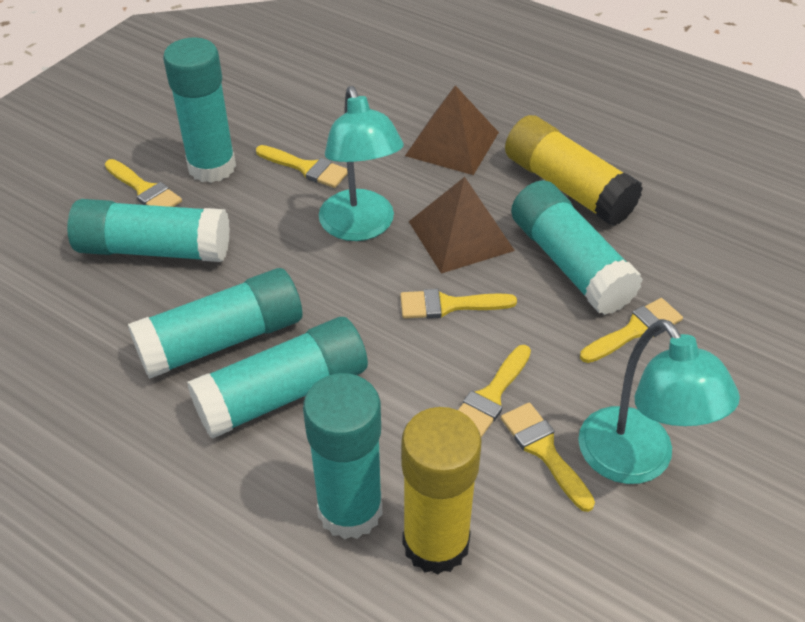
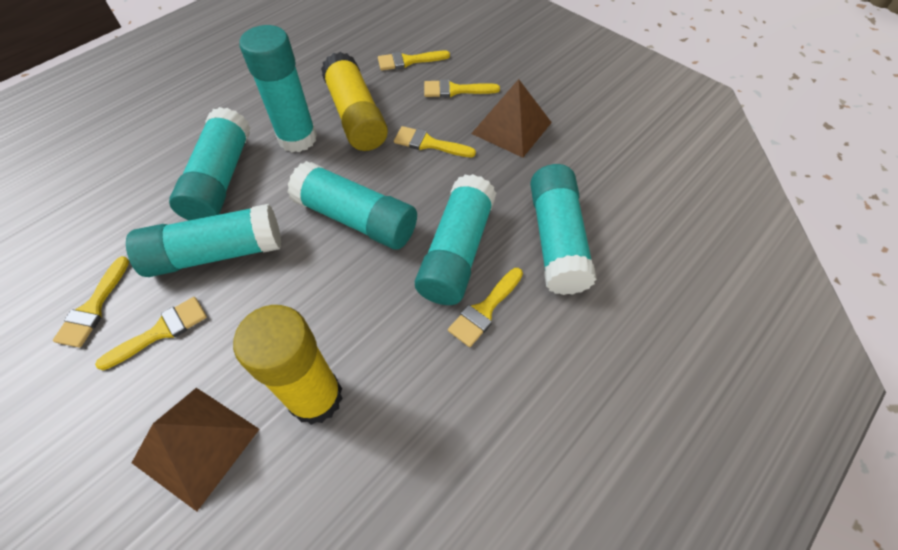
turquoise lamp: 2 -> 0

